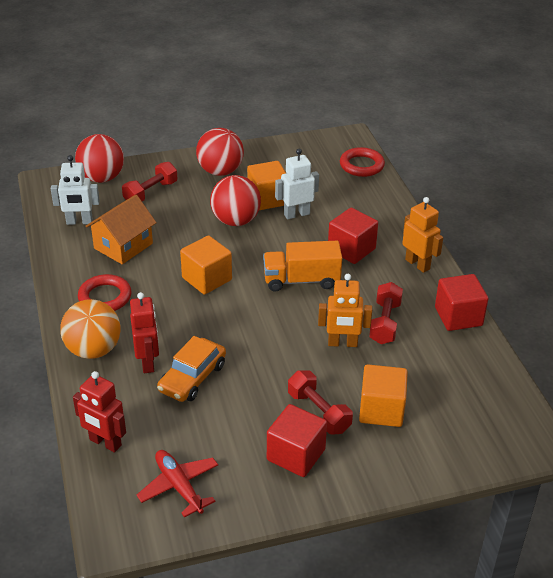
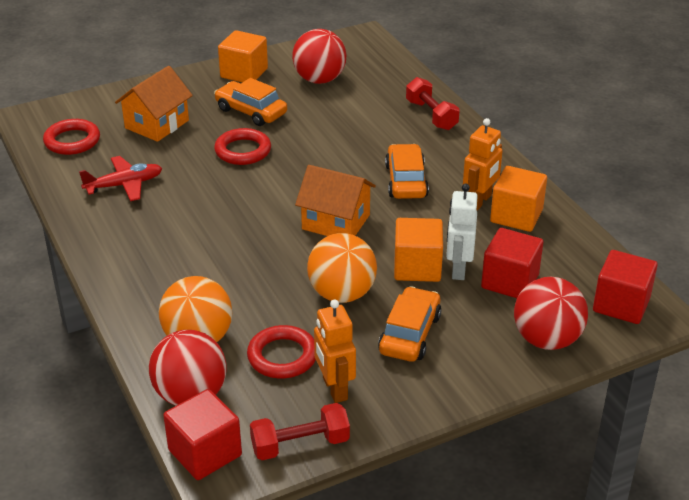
orange ball: 1 -> 2
orange car: 1 -> 3
orange house: 1 -> 2
orange truck: 1 -> 0
red dumbbell: 3 -> 2
red ring: 2 -> 3
red robot: 2 -> 0
white robot: 2 -> 1

